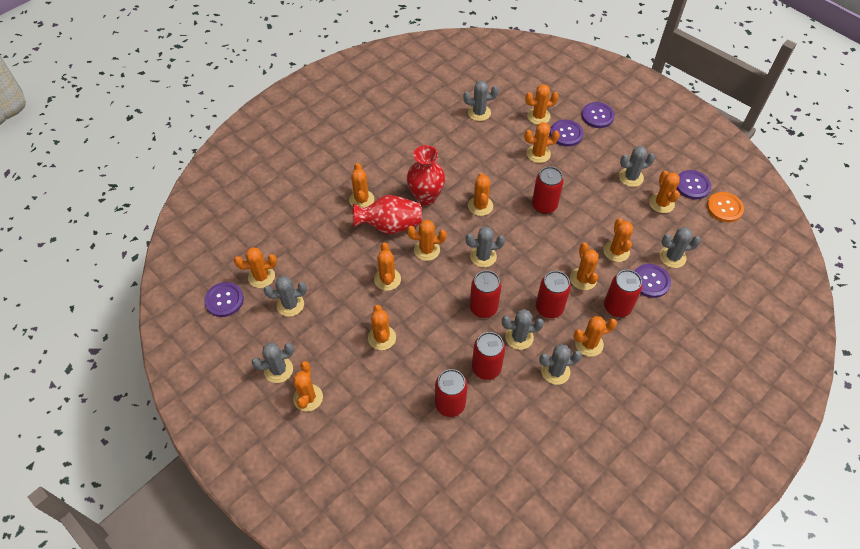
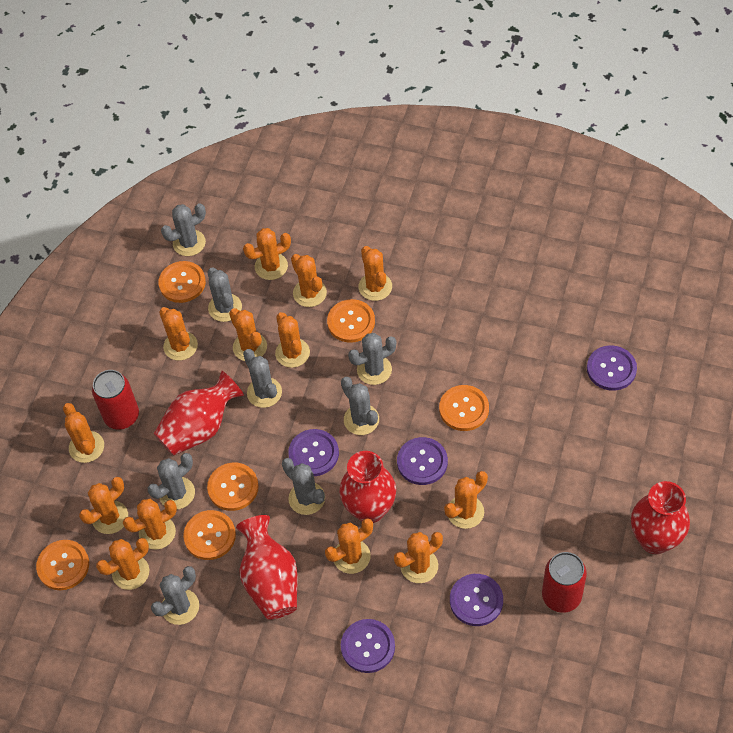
orange button: 1 -> 6
red can: 6 -> 2
red vase: 2 -> 4

